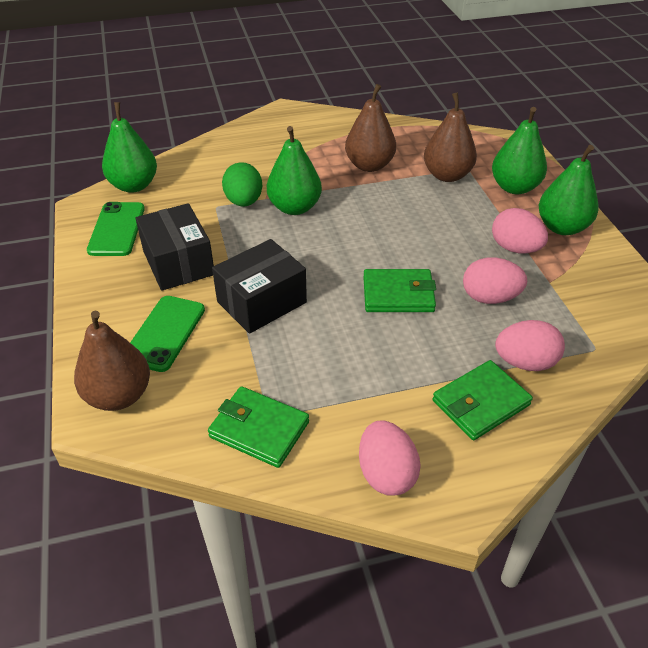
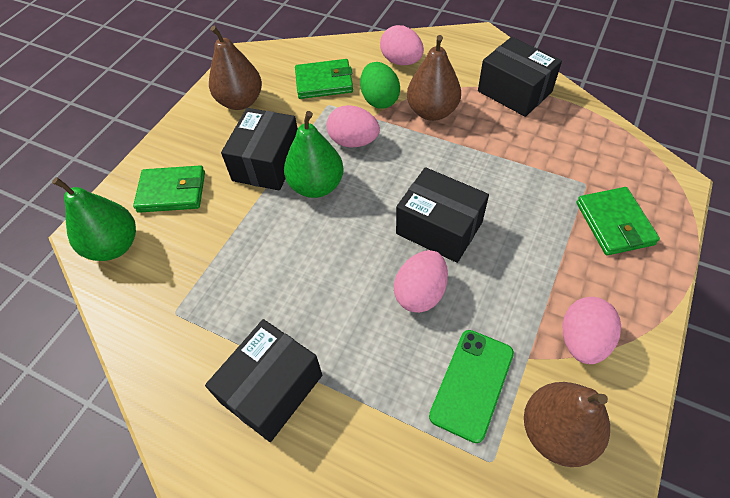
black box: 2 -> 4
green pear: 4 -> 2
green phone: 2 -> 1

